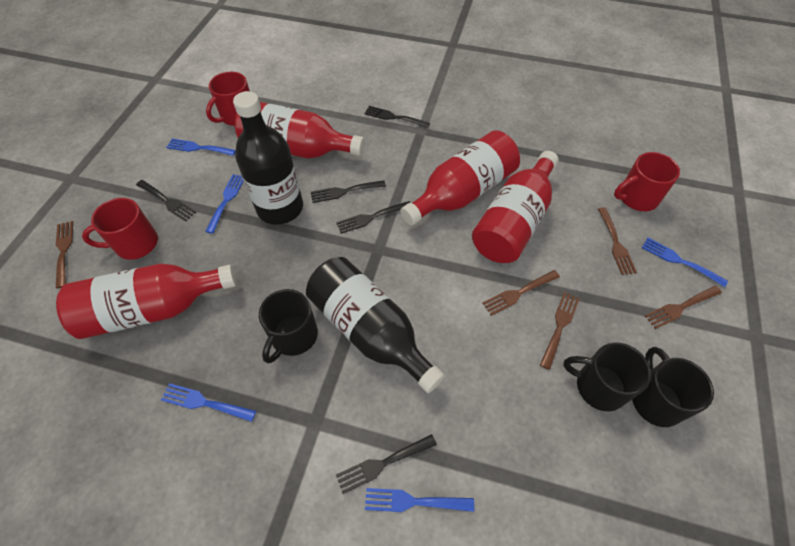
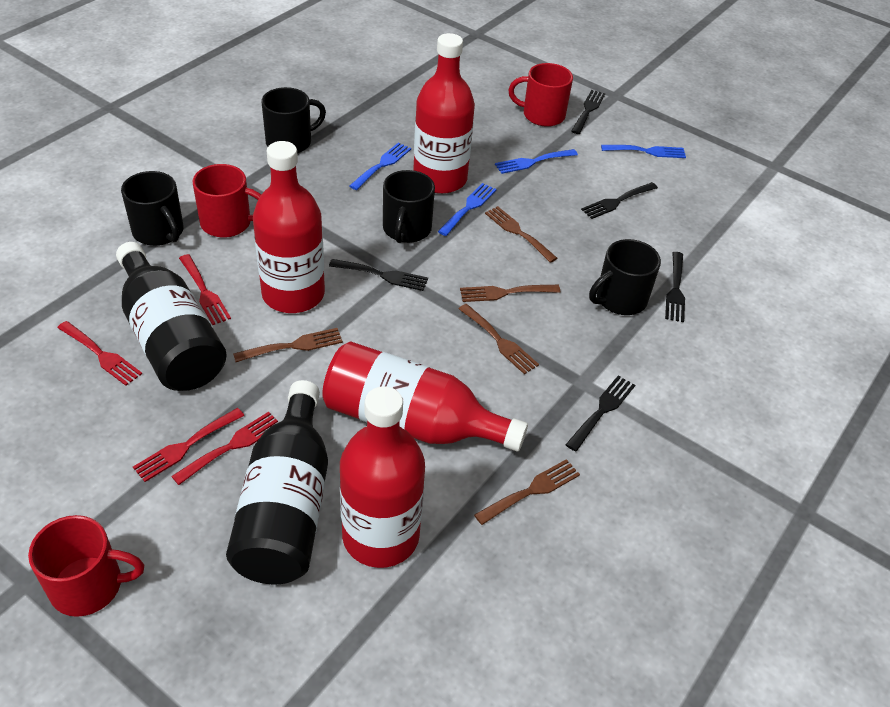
black mug: 3 -> 4
blue fork: 5 -> 4
red fork: 0 -> 4

